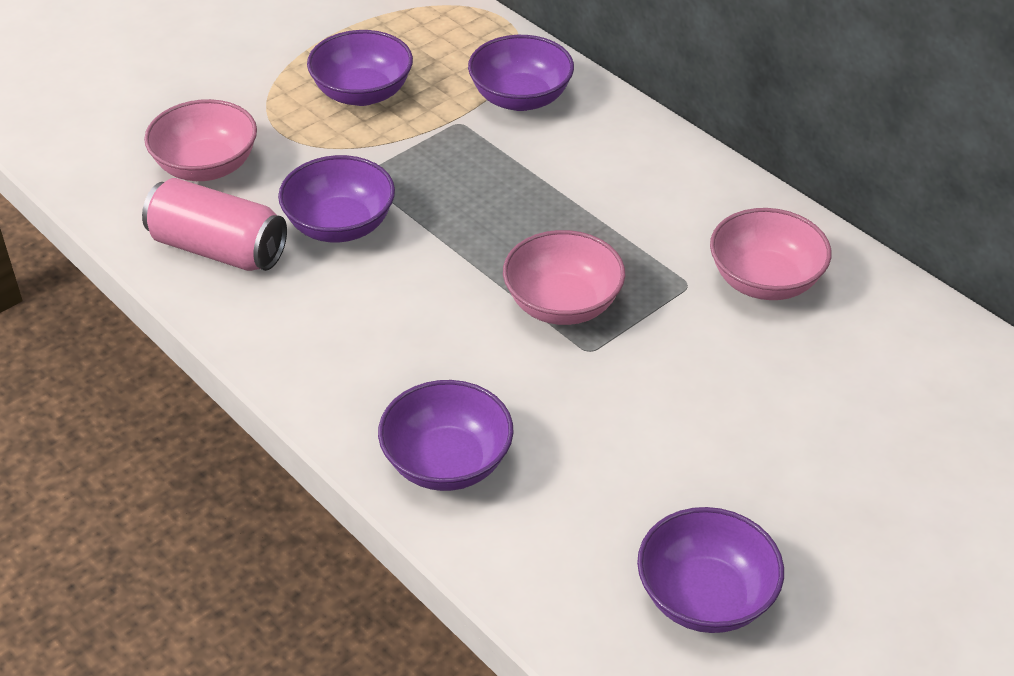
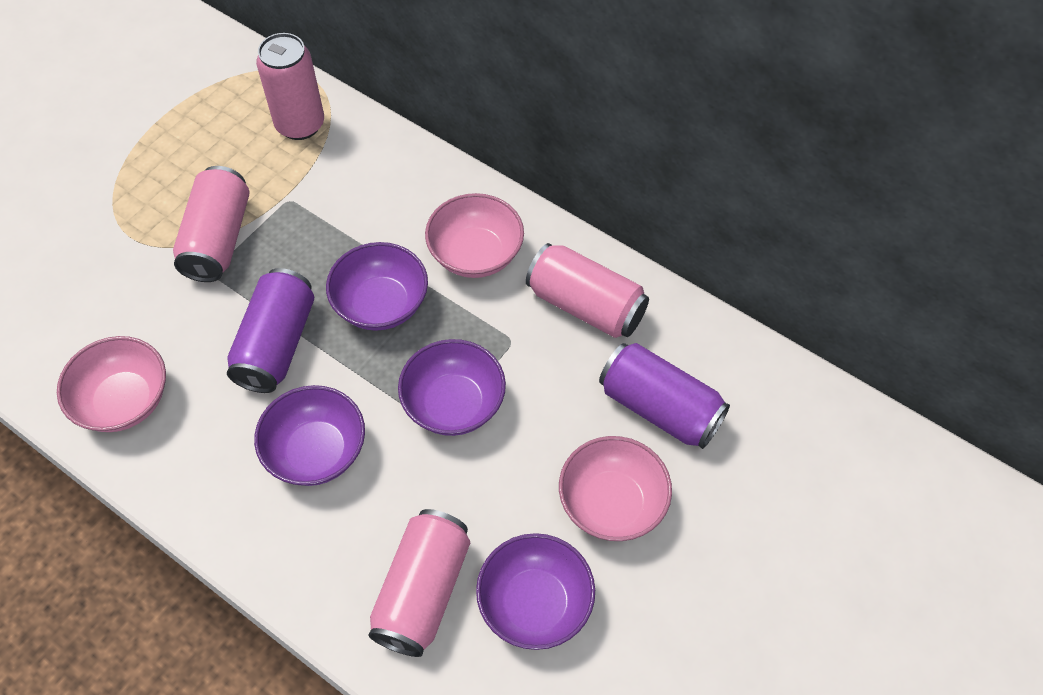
pink can: 1 -> 4
purple bowl: 5 -> 4
purple can: 0 -> 2

